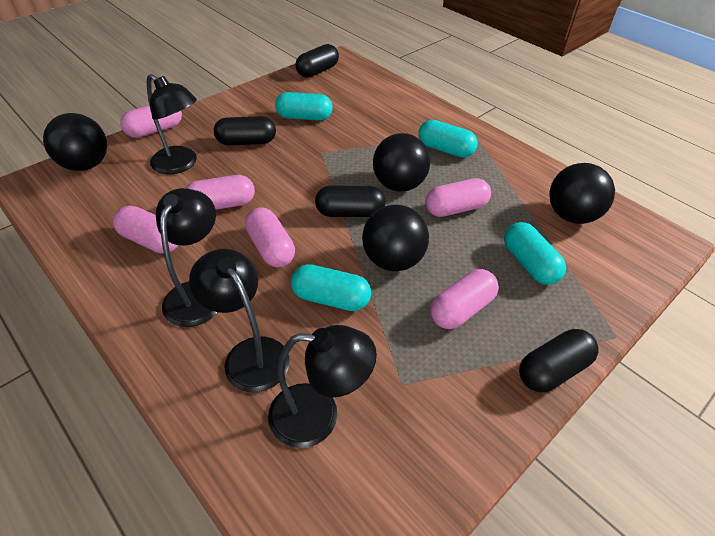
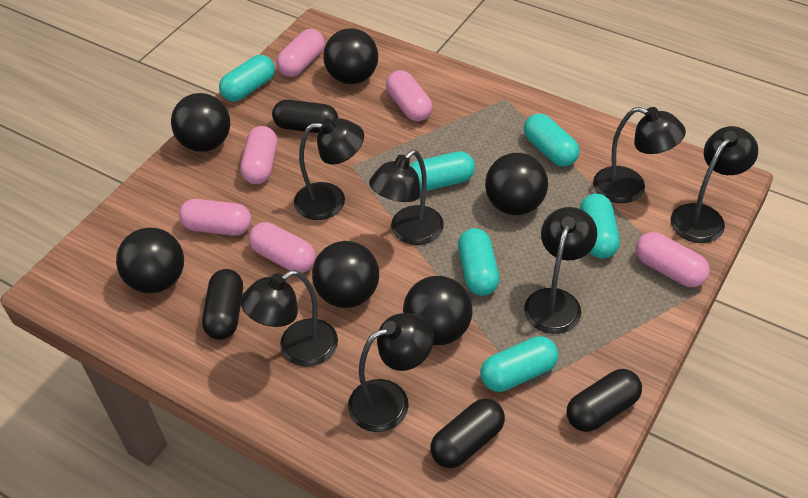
black ball: 4 -> 6
black lamp: 4 -> 7
turquoise capsule: 4 -> 6

